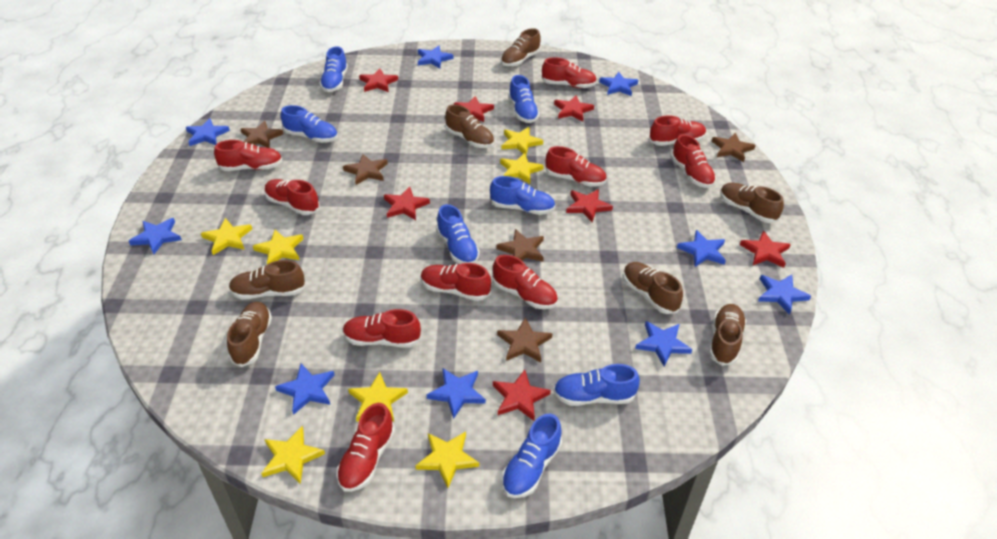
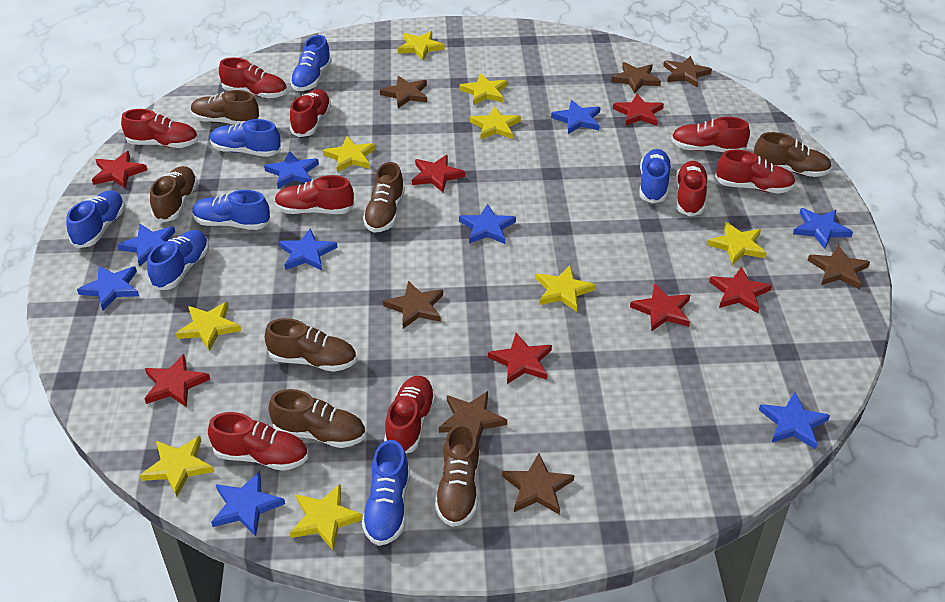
brown star: 5 -> 7
red shoe: 10 -> 9
yellow star: 7 -> 9

